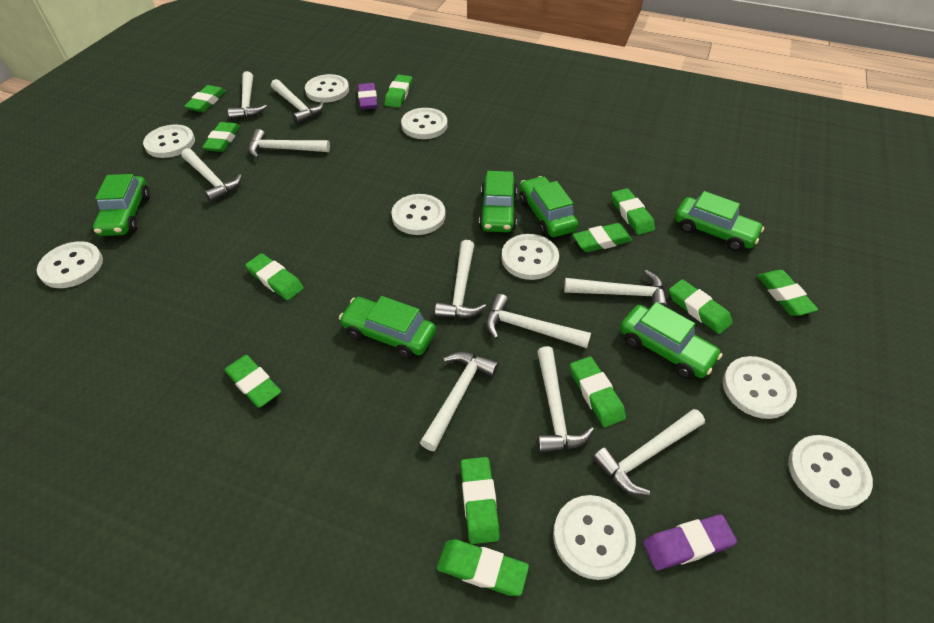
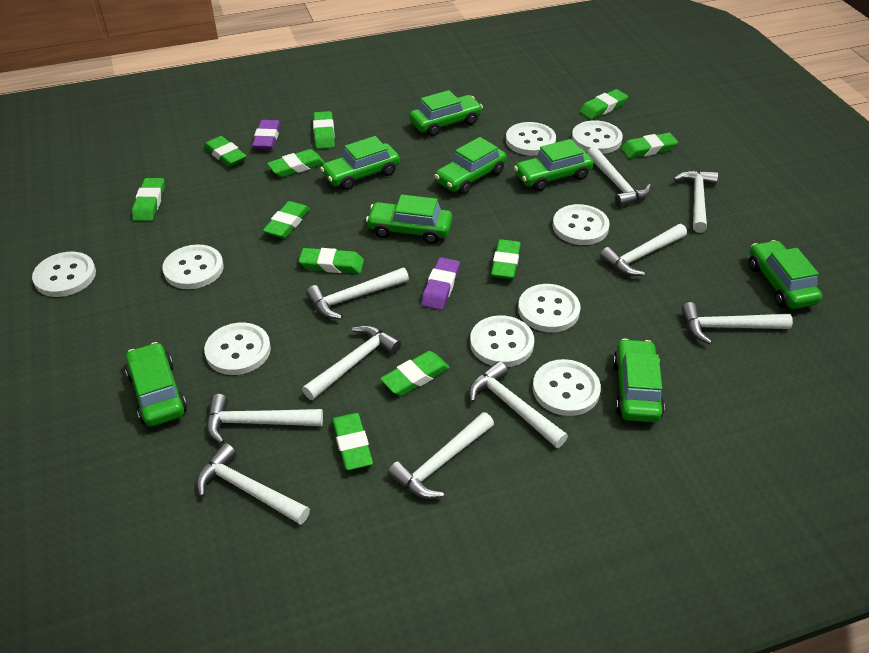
green car: 6 -> 8
green eraser: 12 -> 11

